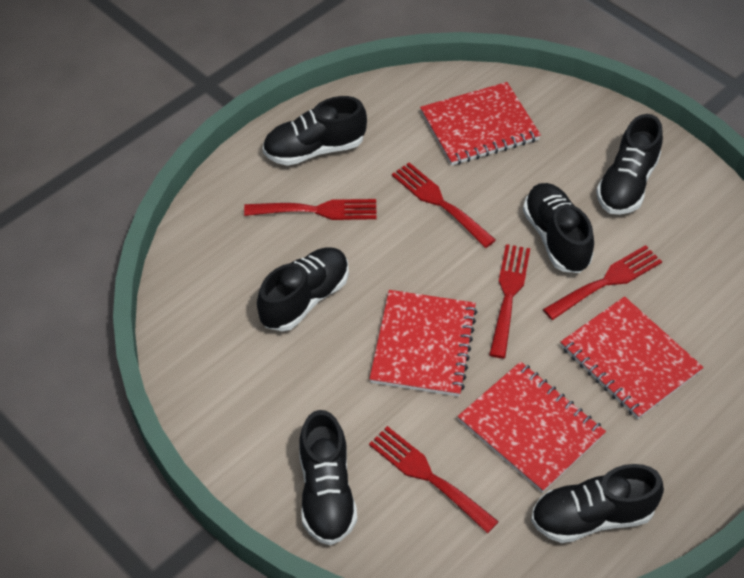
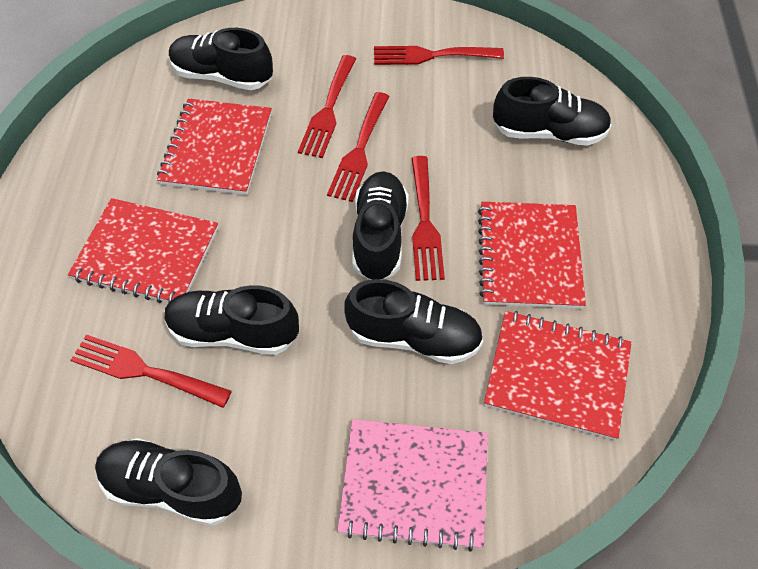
pink notebook: 0 -> 1

